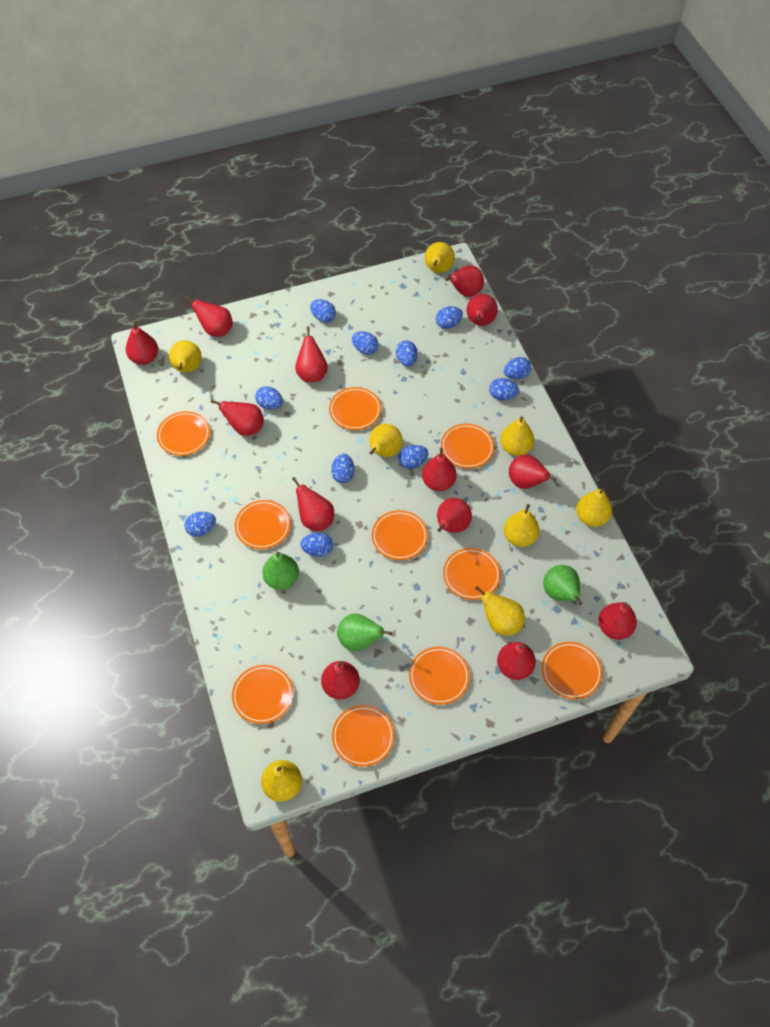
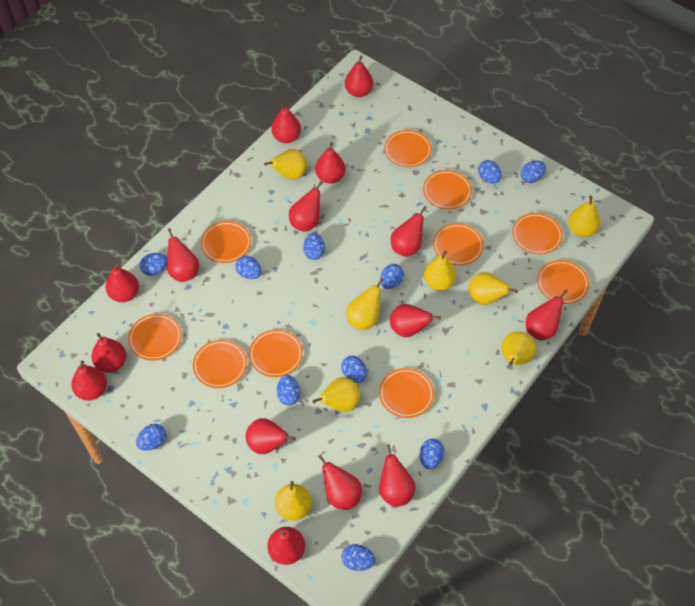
green pear: 3 -> 0
red pear: 13 -> 15

